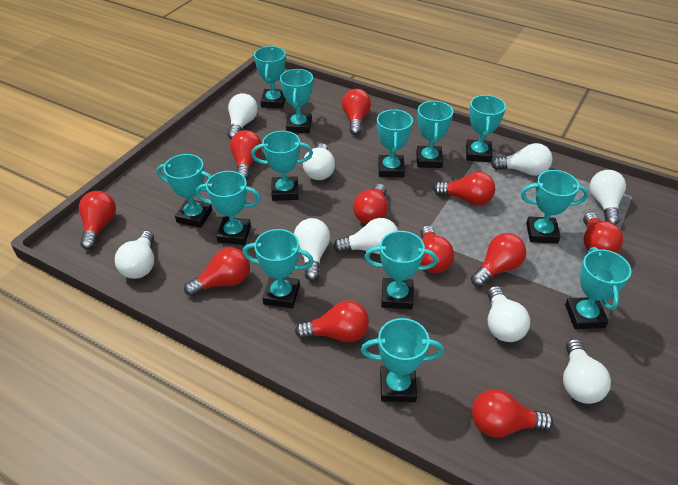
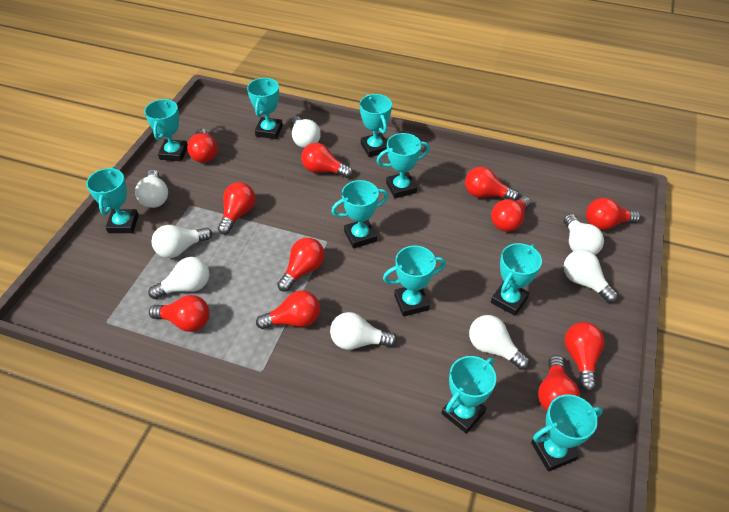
turquoise trophy: 13 -> 10
white light bulb: 9 -> 8

